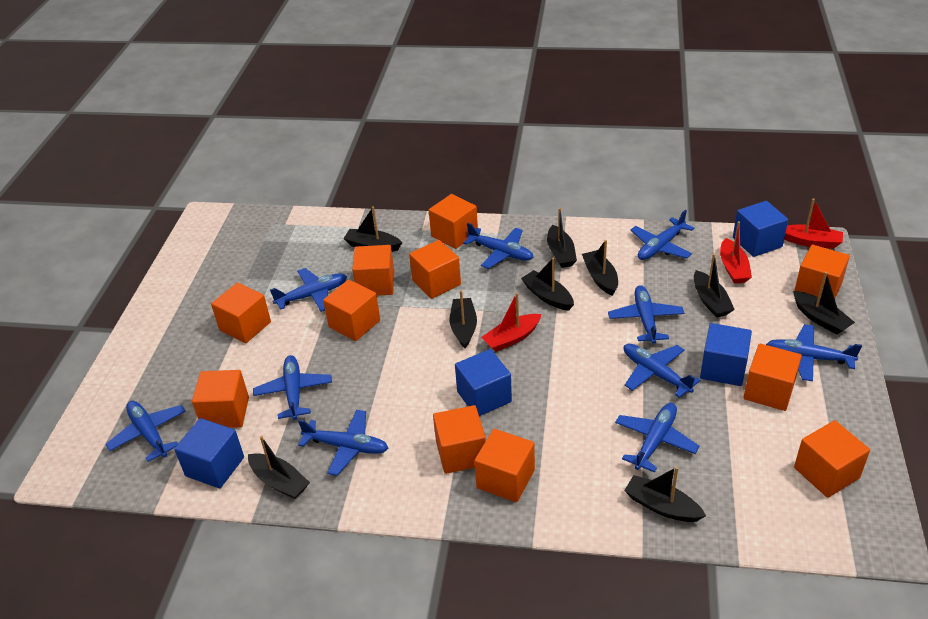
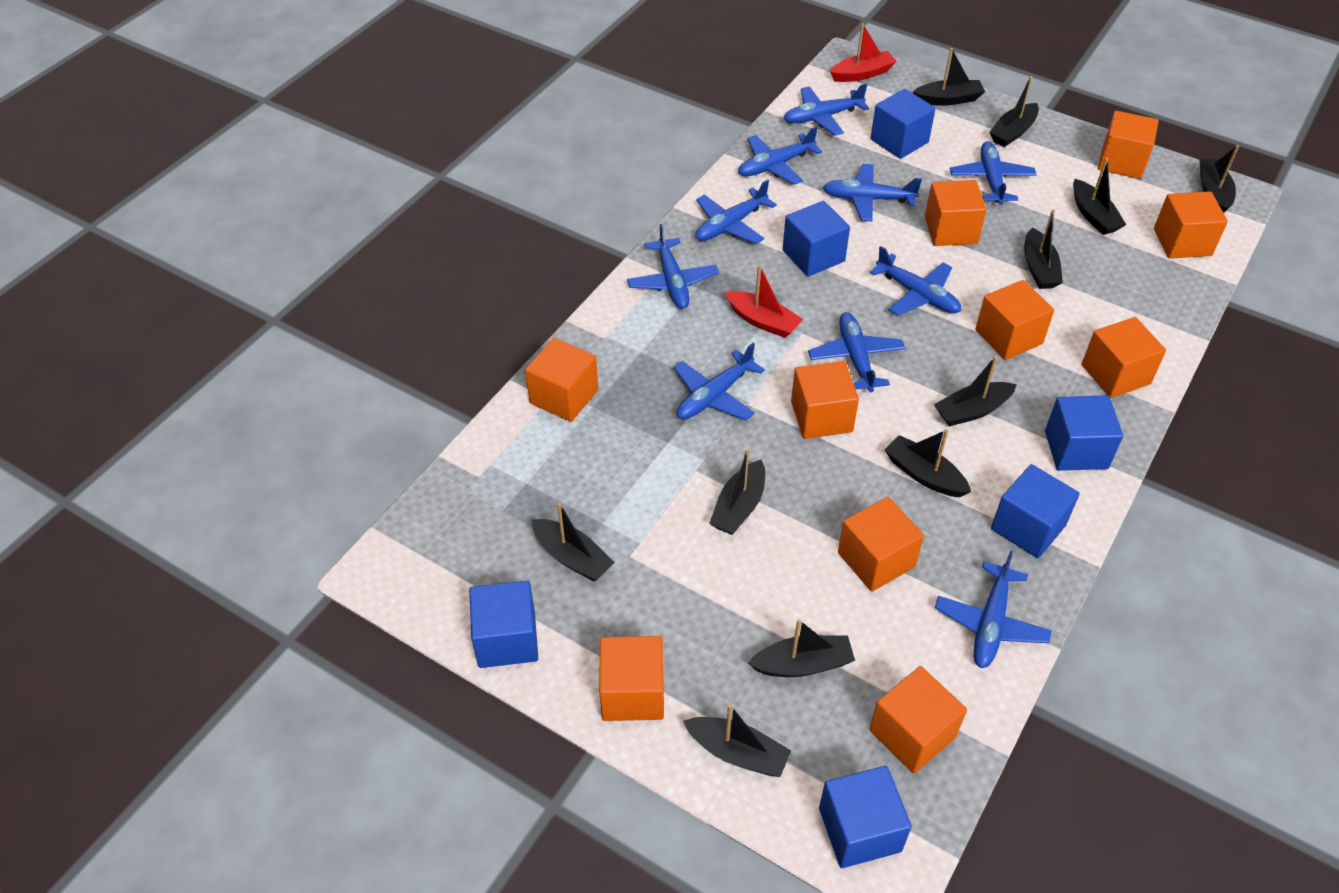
black boat: 9 -> 11
blue cube: 4 -> 6
orange cube: 11 -> 10
red boat: 3 -> 2

